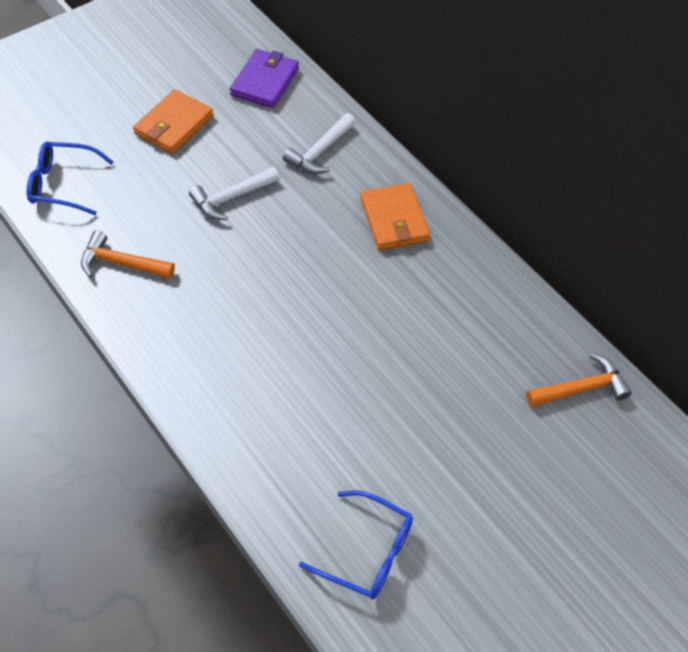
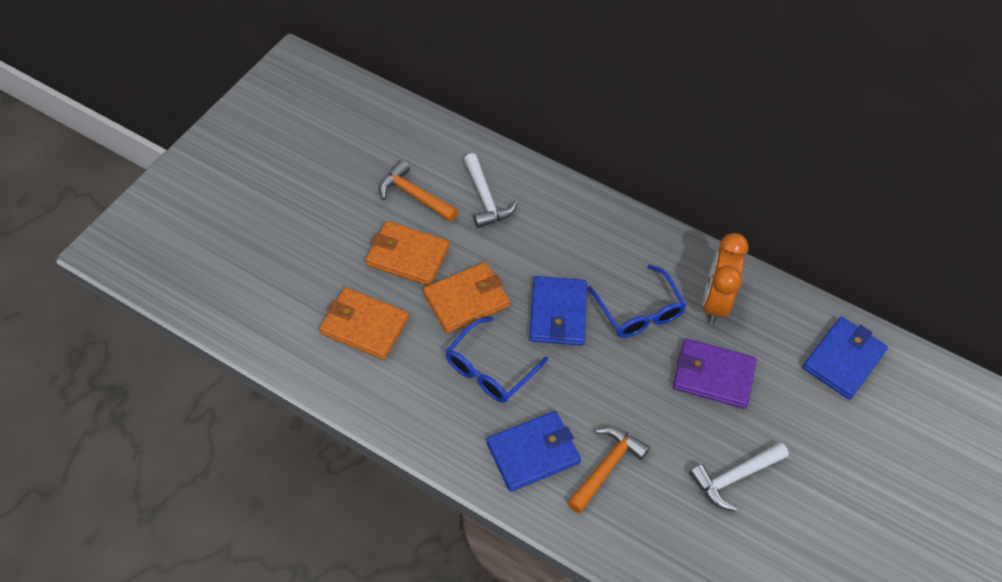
blue wallet: 0 -> 3
orange clock: 0 -> 1
orange wallet: 2 -> 3

